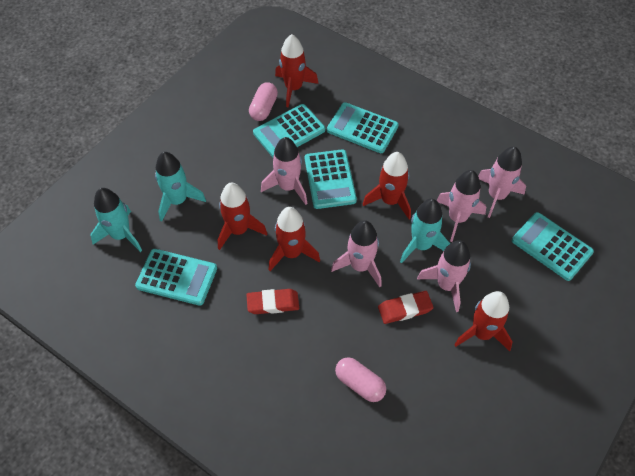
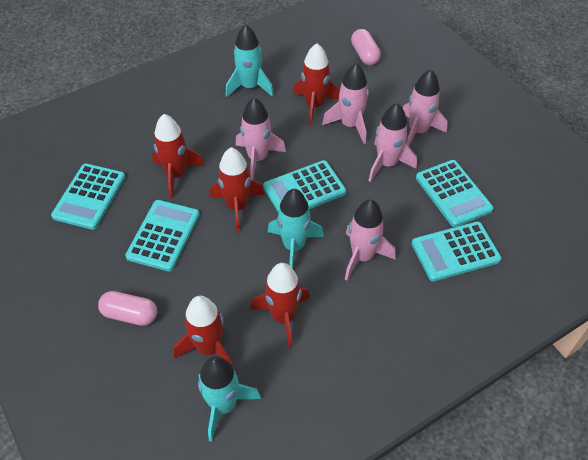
red eraser: 2 -> 0

